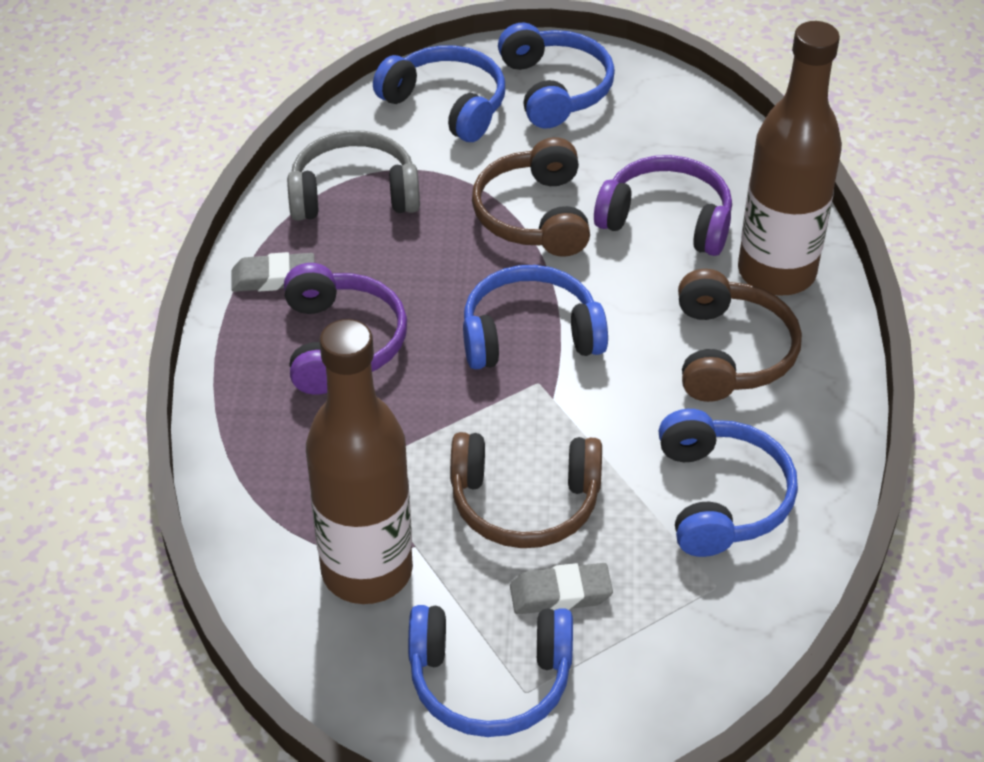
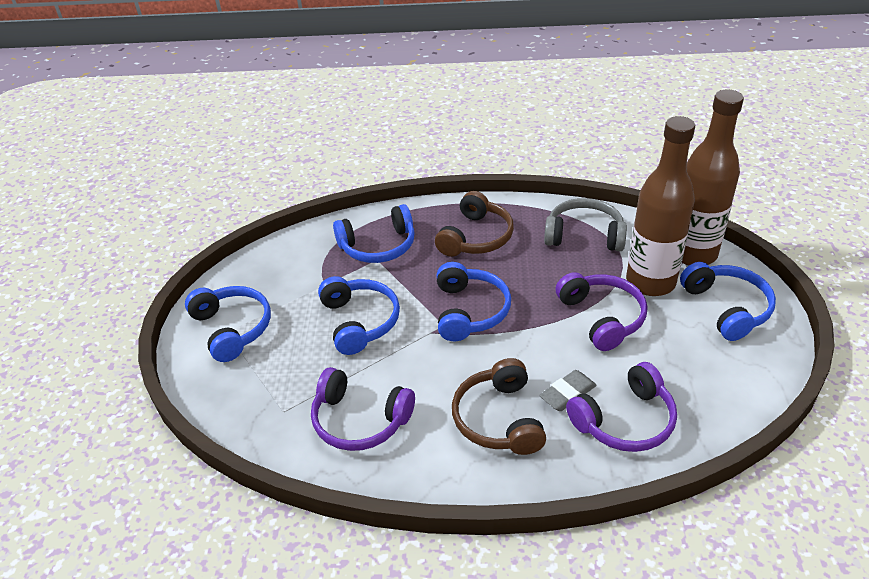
brown headphones: 3 -> 2
grey eraser: 2 -> 1
purple headphones: 2 -> 3

